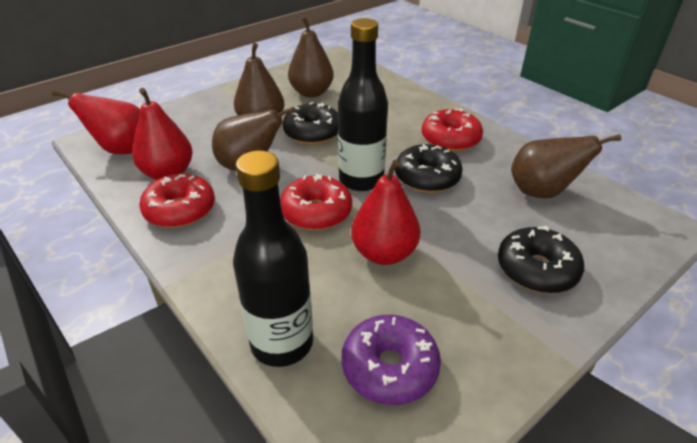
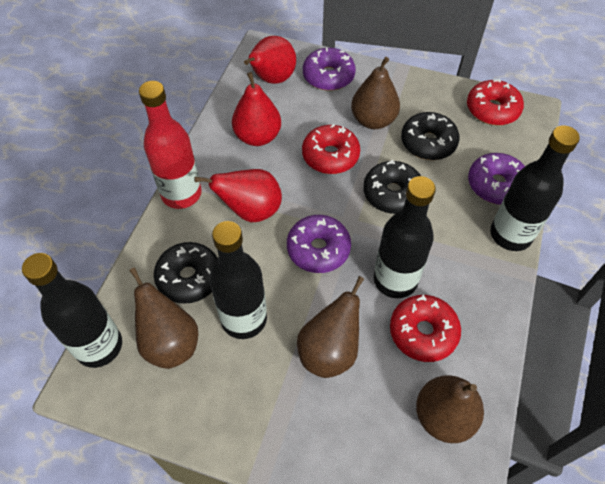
black bottle: 2 -> 4
purple donut: 1 -> 3
red bottle: 0 -> 1

